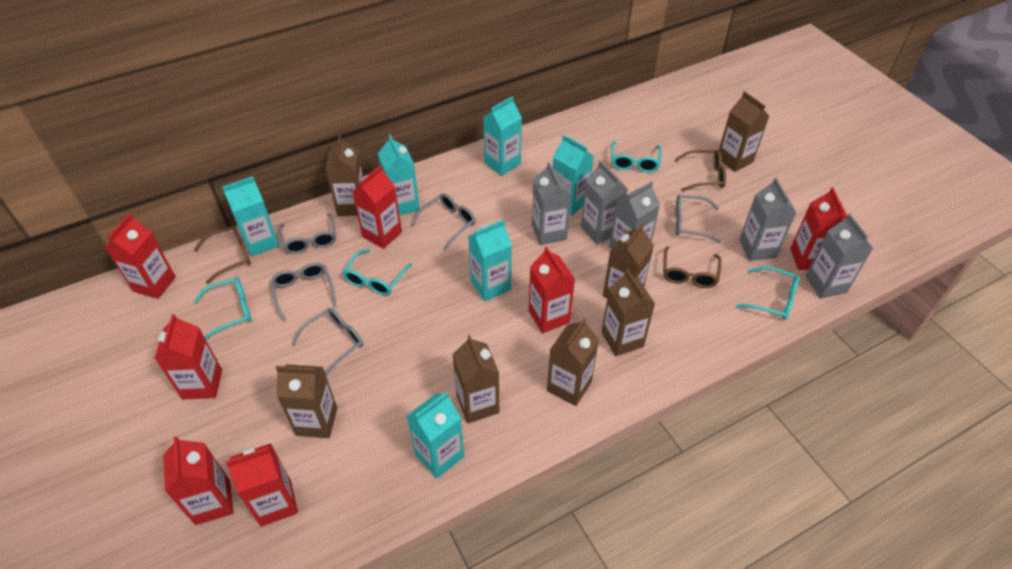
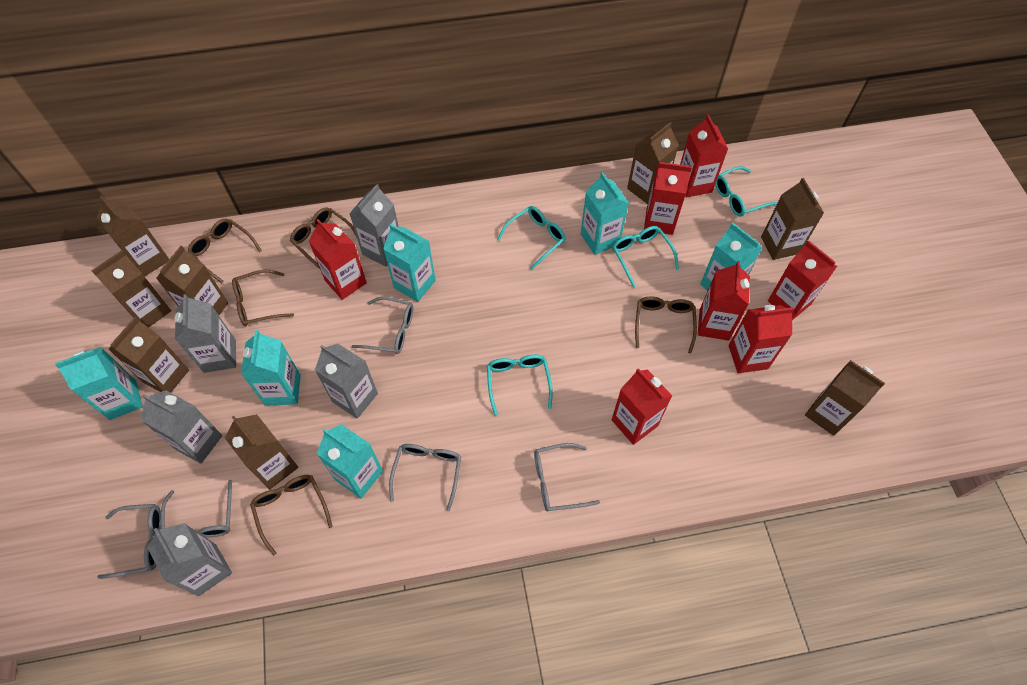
brown carton: 7 -> 8
brown glasses: 3 -> 5

